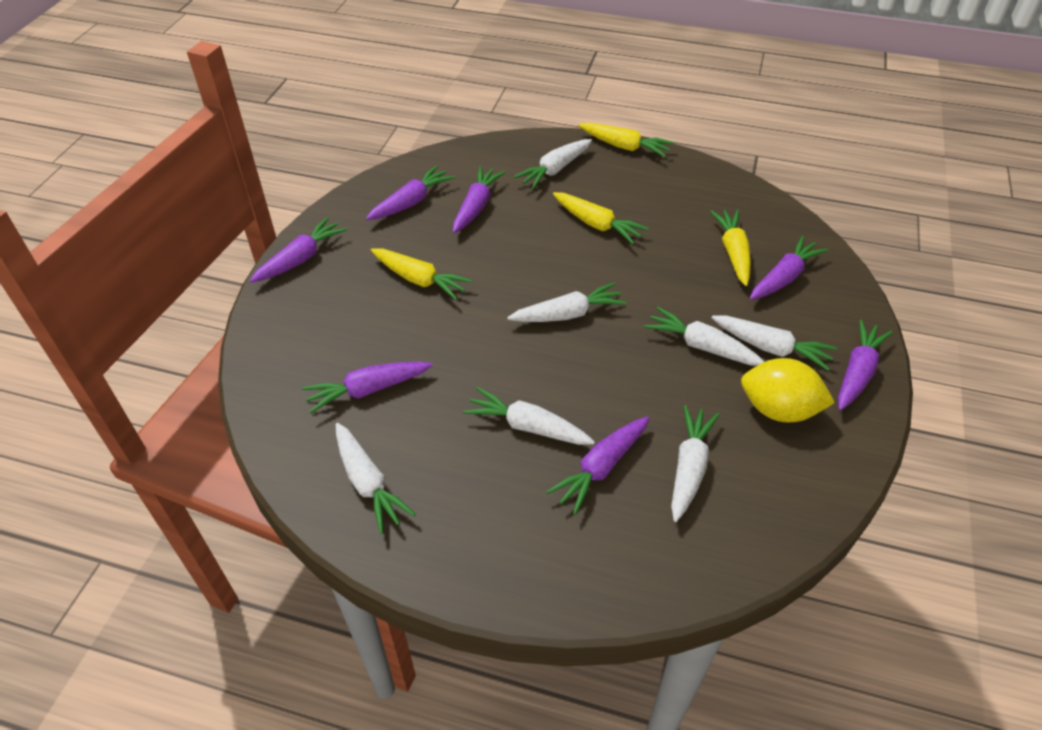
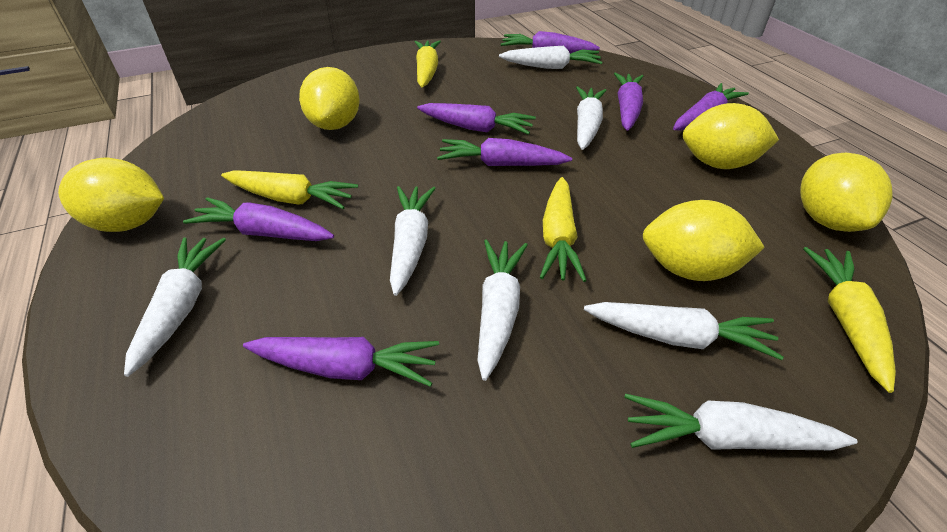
yellow lemon: 1 -> 5

